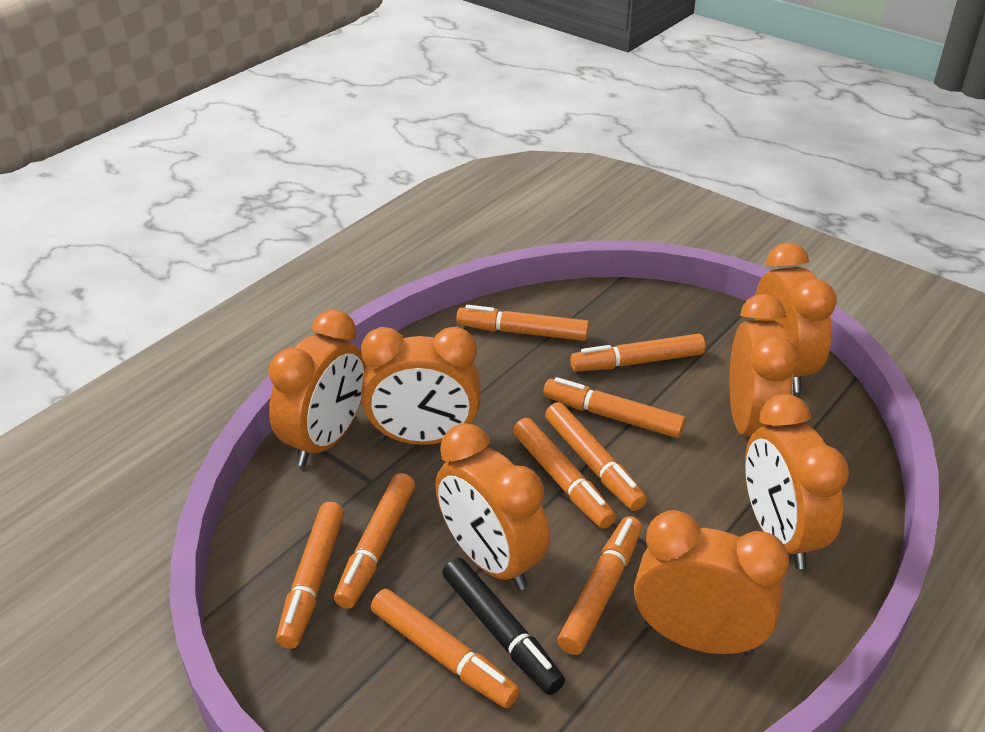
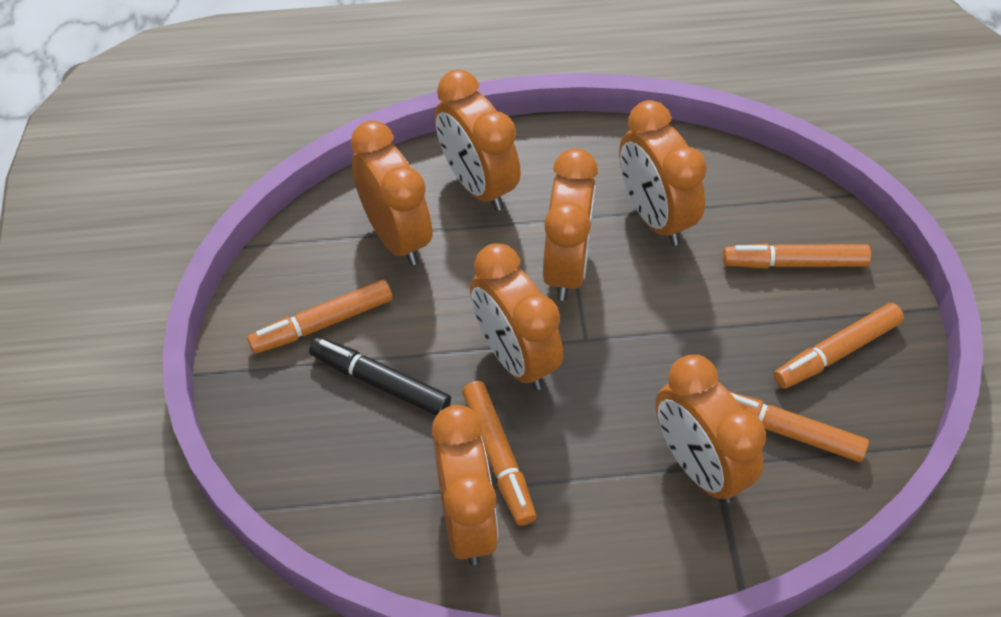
orange marker: 9 -> 5

